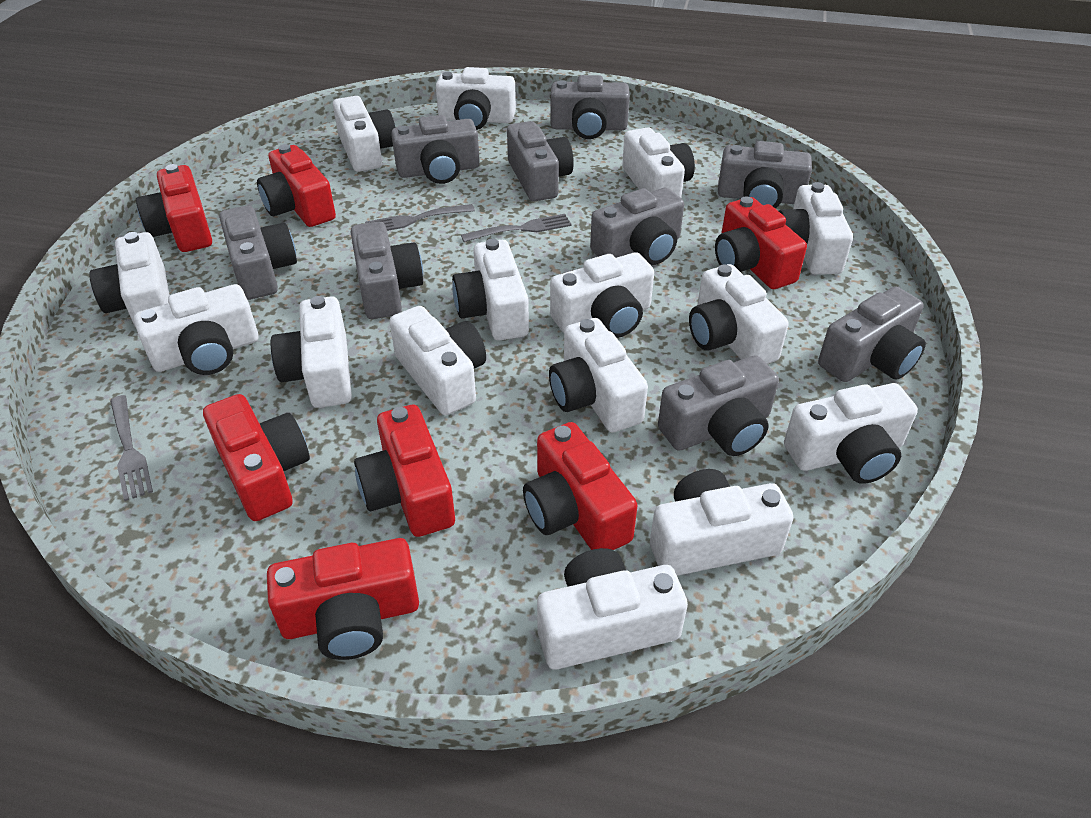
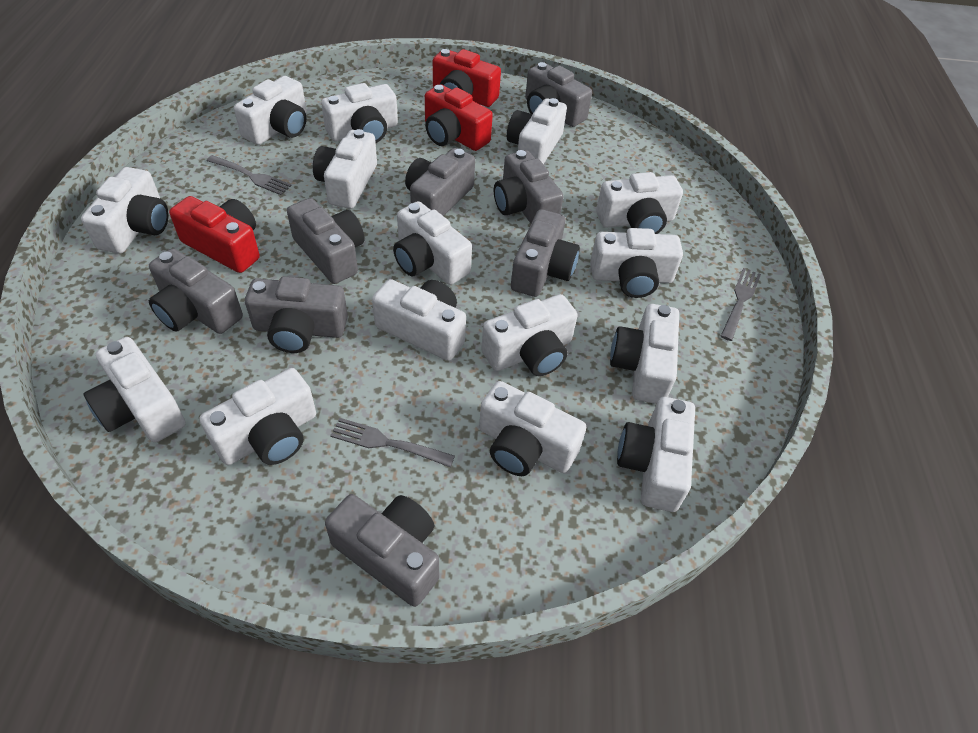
grey camera: 9 -> 8
red camera: 7 -> 3

